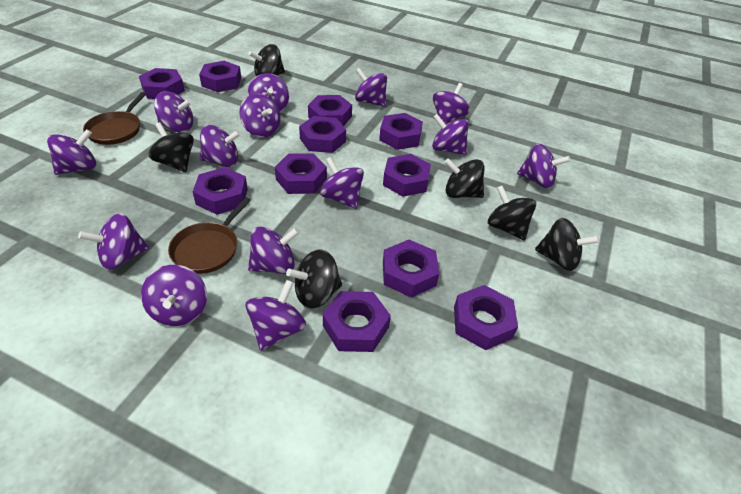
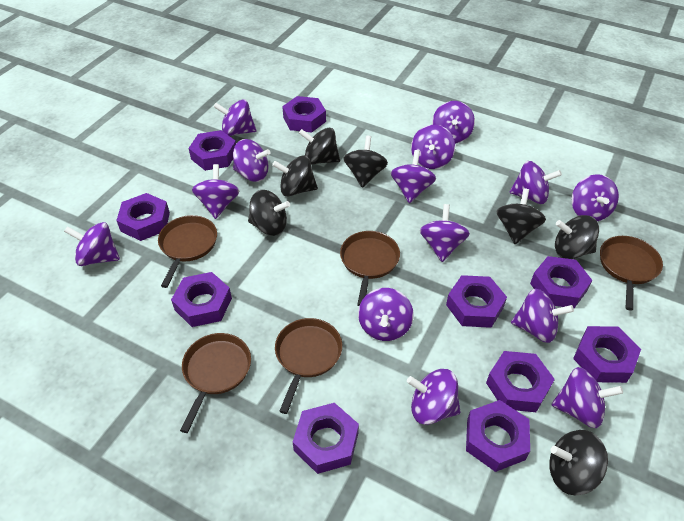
black spinning top: 6 -> 7
brown pan: 2 -> 5
purple nut: 11 -> 10

